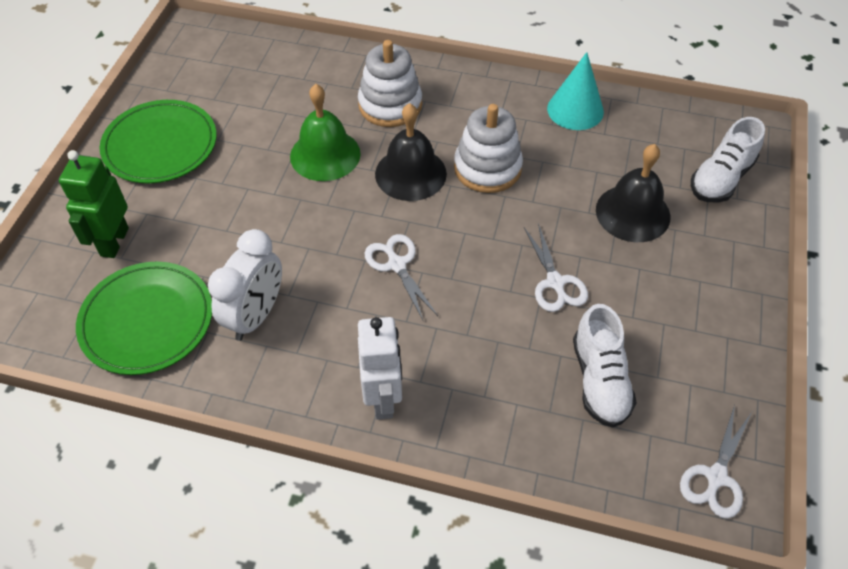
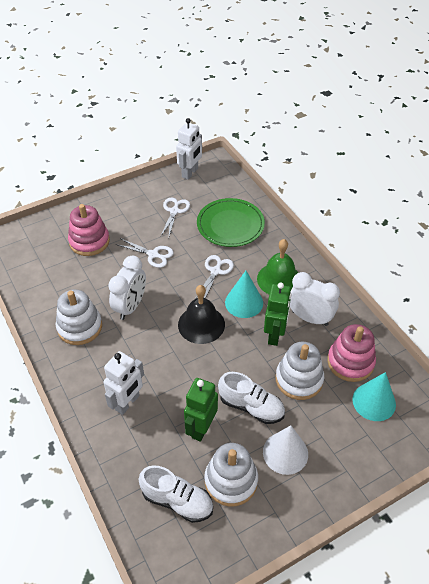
black bell: 2 -> 1
green plate: 2 -> 1
green robot: 1 -> 2
pink stacking toy: 0 -> 2
turquoise cone: 1 -> 2
white clock: 1 -> 2
white cone: 0 -> 1
white robot: 1 -> 2
white stacking toy: 2 -> 3

